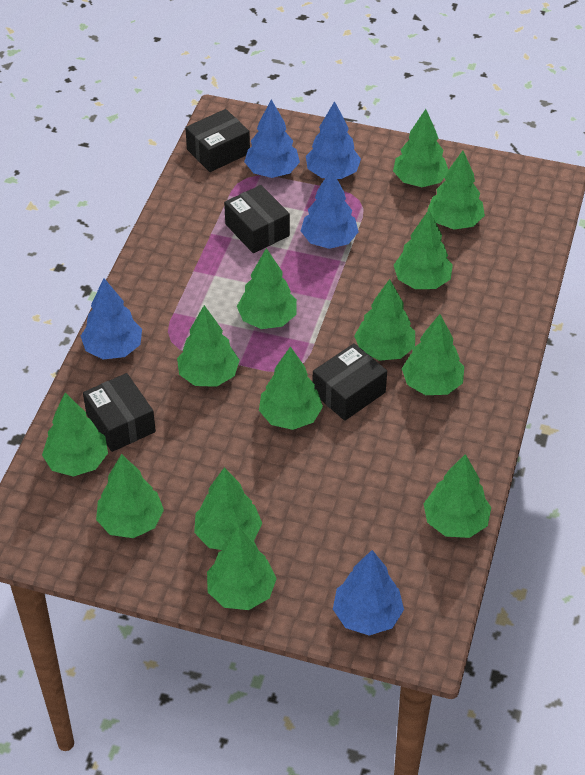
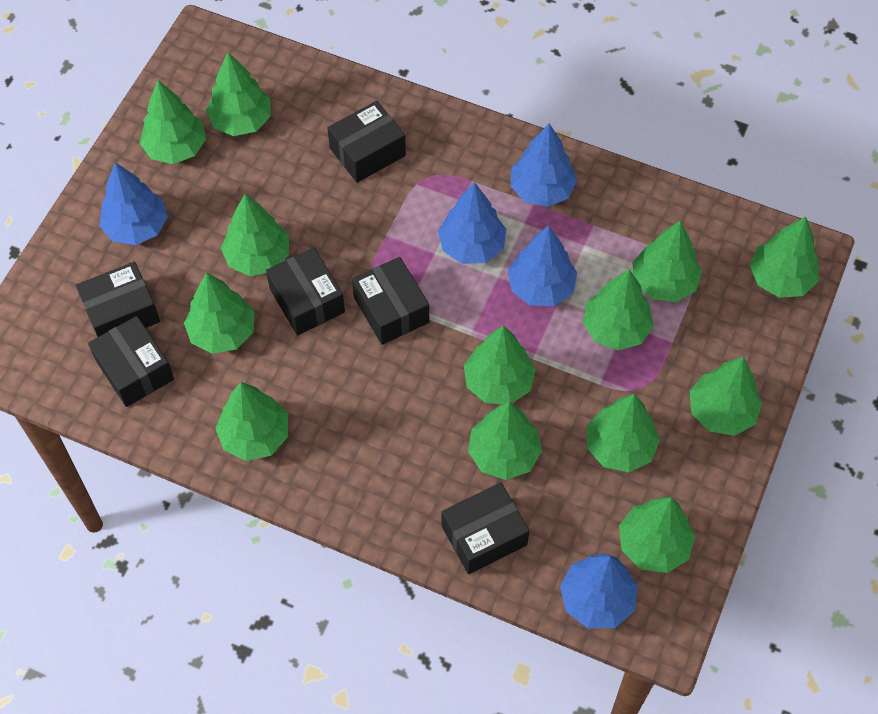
black box: 4 -> 6

